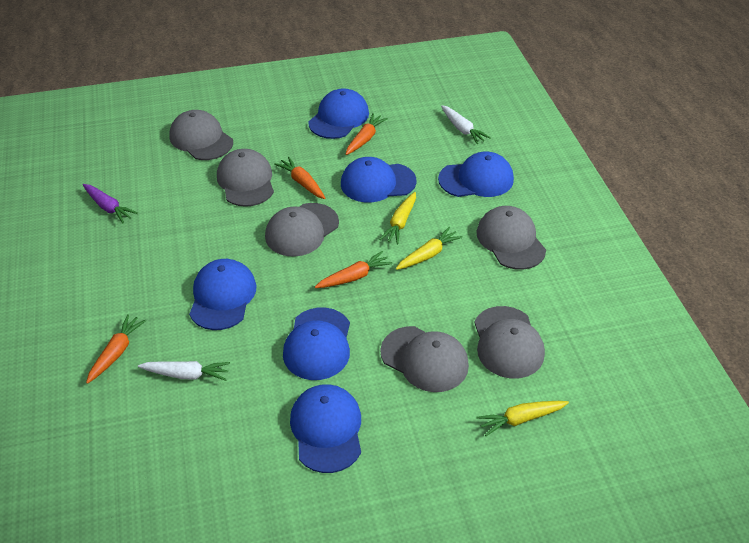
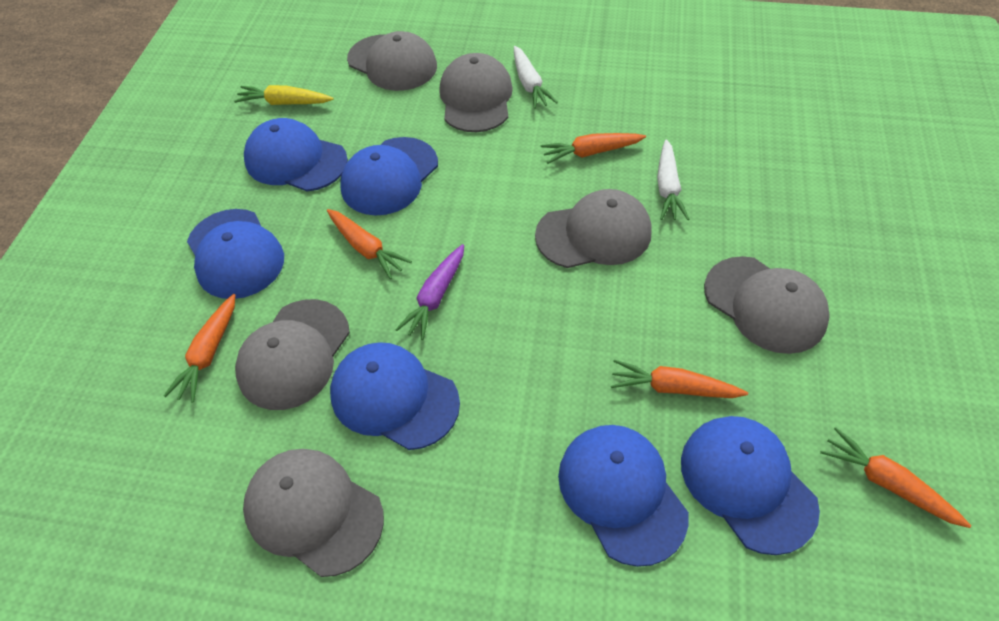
orange carrot: 4 -> 5
yellow carrot: 3 -> 1

